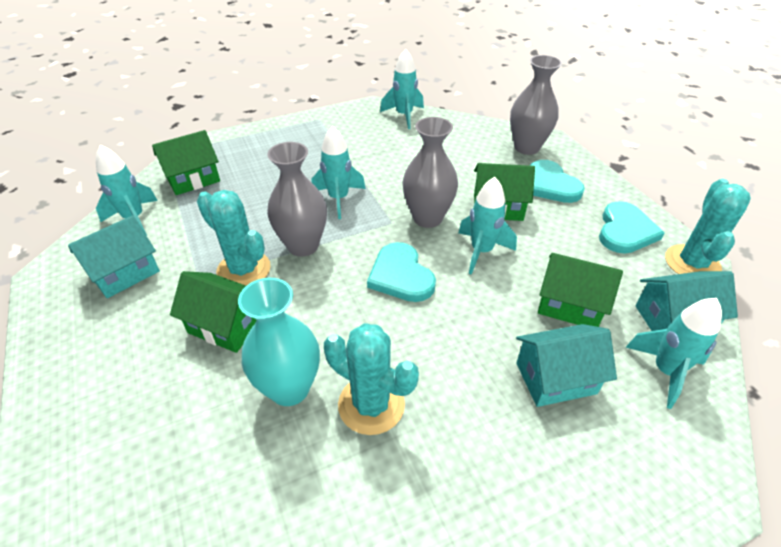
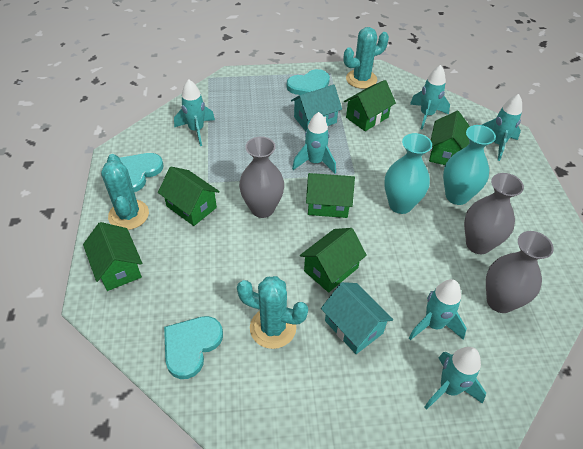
green house: 4 -> 6
turquoise house: 3 -> 2
turquoise rocket: 5 -> 6
turquoise vase: 1 -> 2

